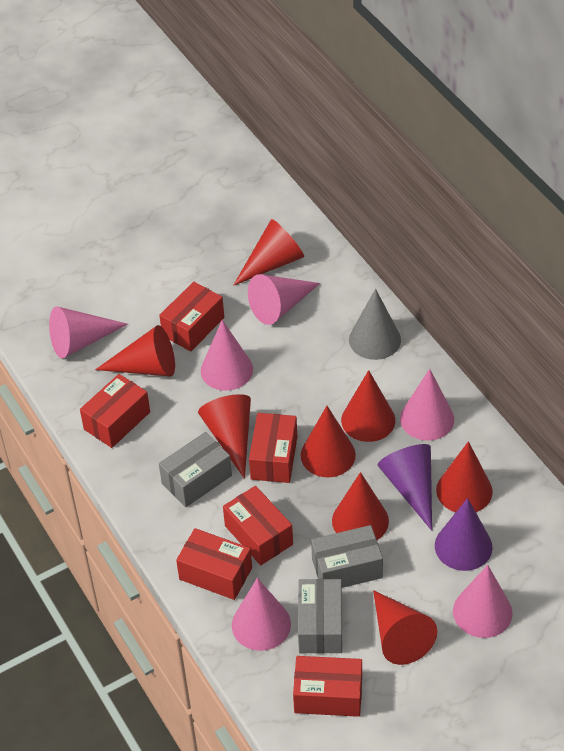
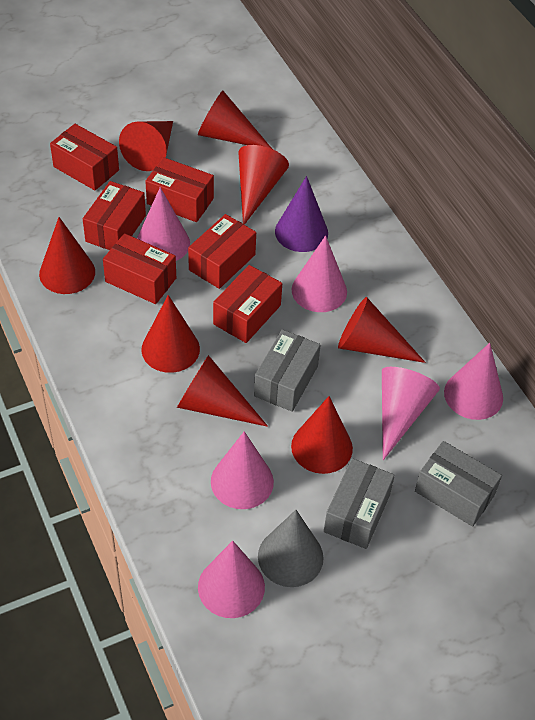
purple cone: 2 -> 1

